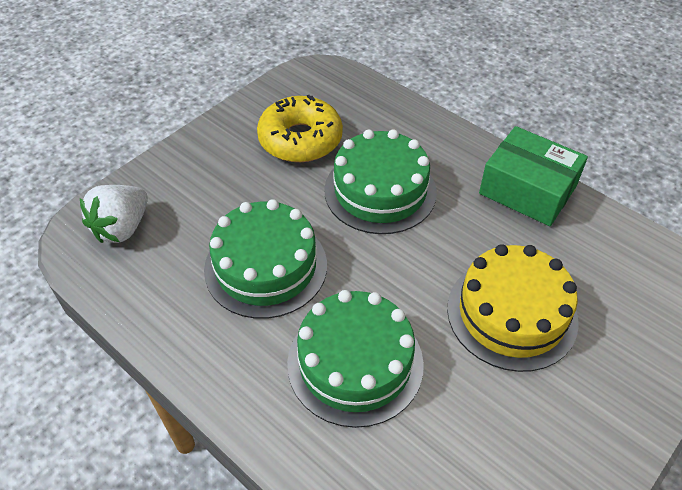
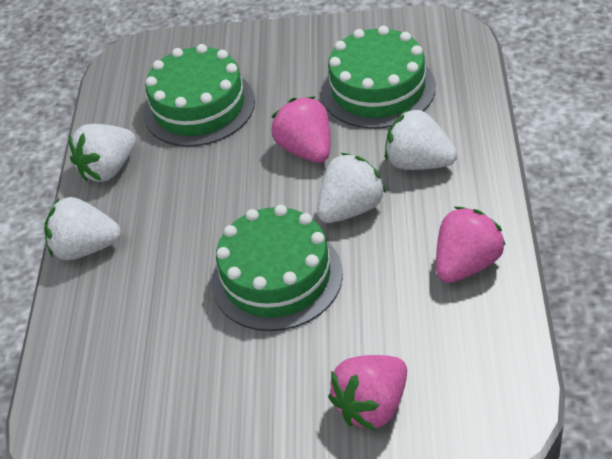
green box: 1 -> 0
pink strawberry: 0 -> 3
white strawberry: 1 -> 4
yellow cake: 1 -> 0
yellow donut: 1 -> 0

